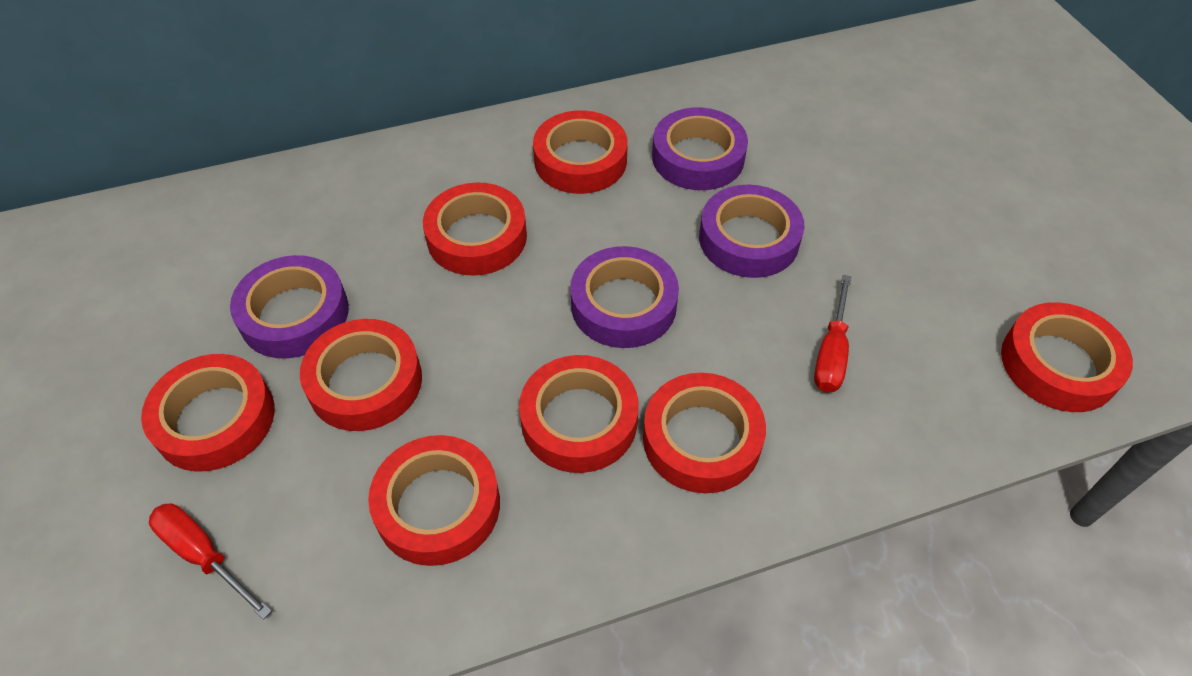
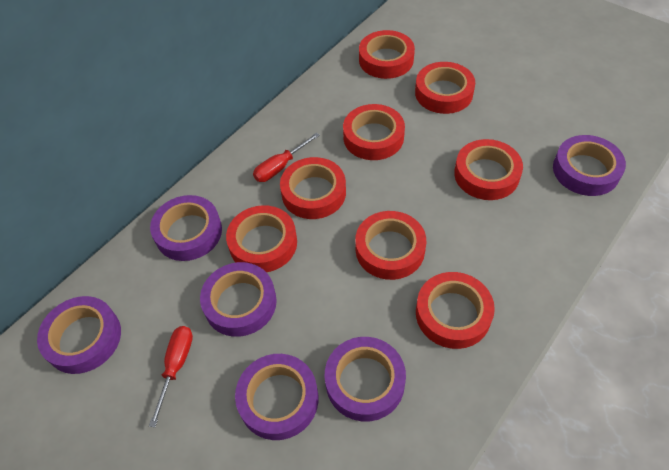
purple tape: 4 -> 6

